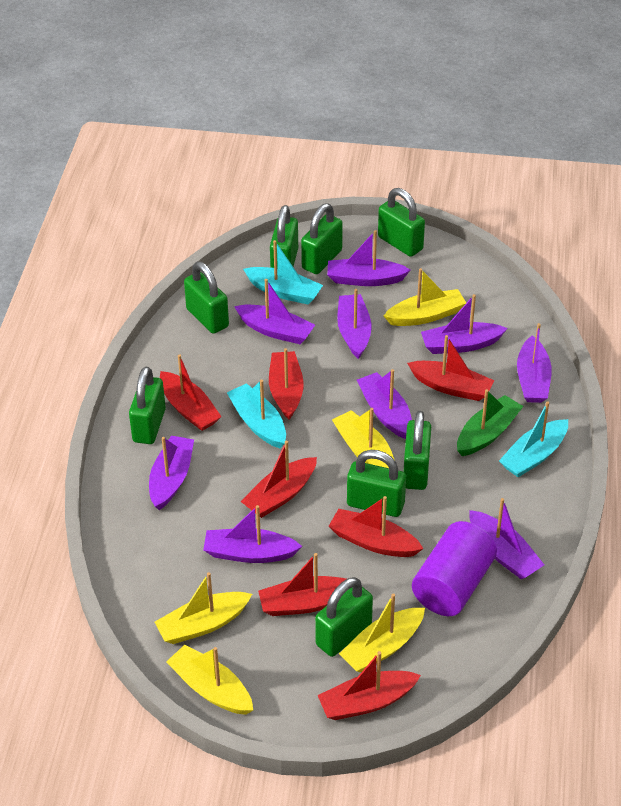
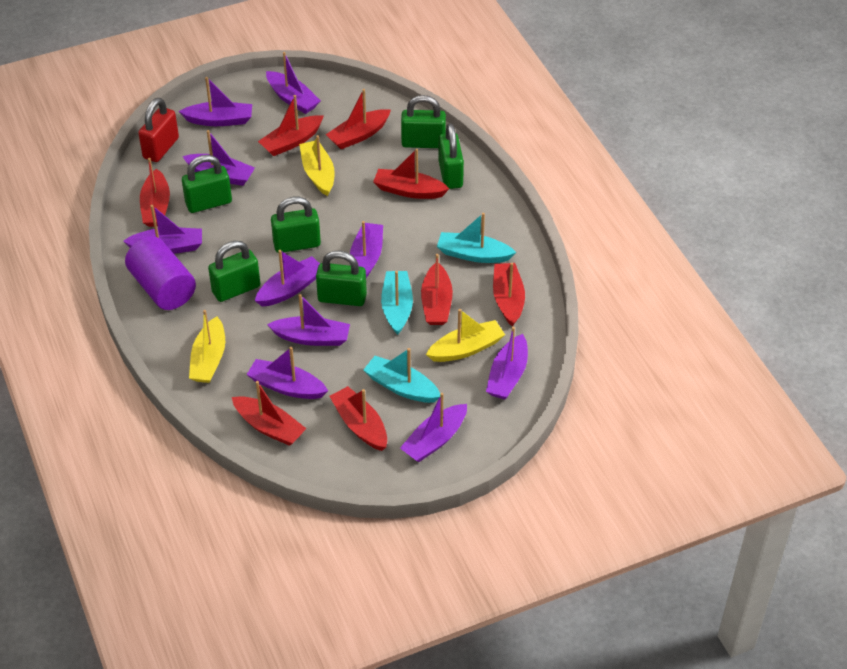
green boat: 1 -> 0
green padlock: 8 -> 6
purple boat: 9 -> 10
red boat: 7 -> 8
red padlock: 0 -> 1
yellow boat: 5 -> 3

